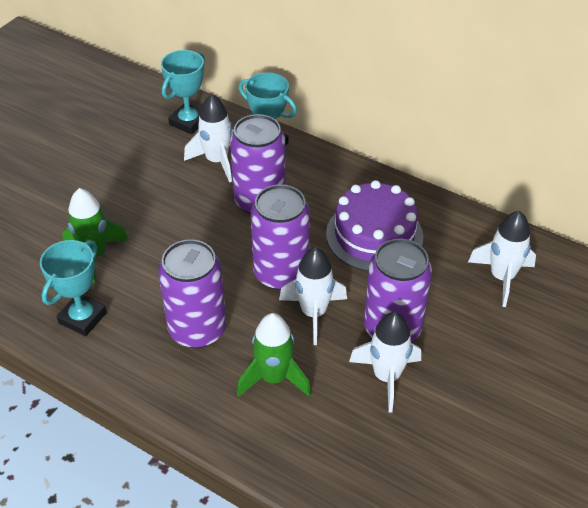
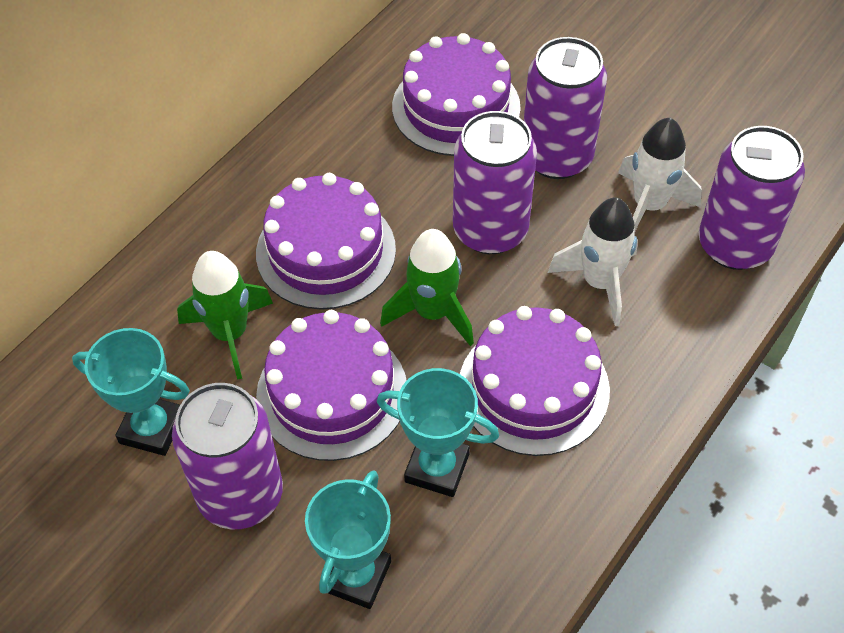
purple cake: 1 -> 4
white rocket: 4 -> 2

